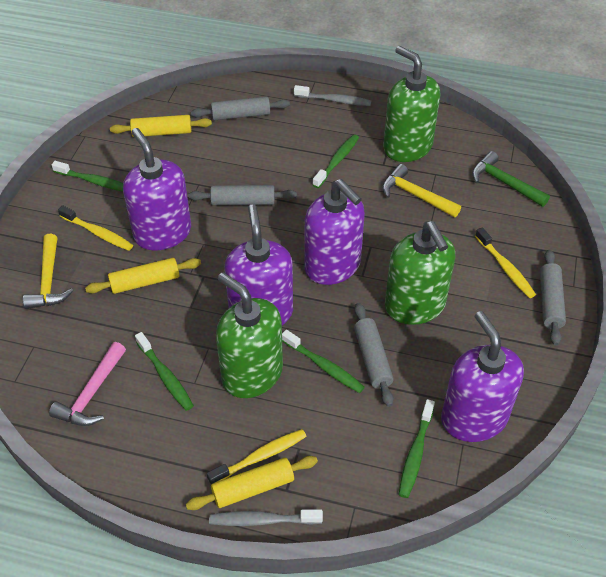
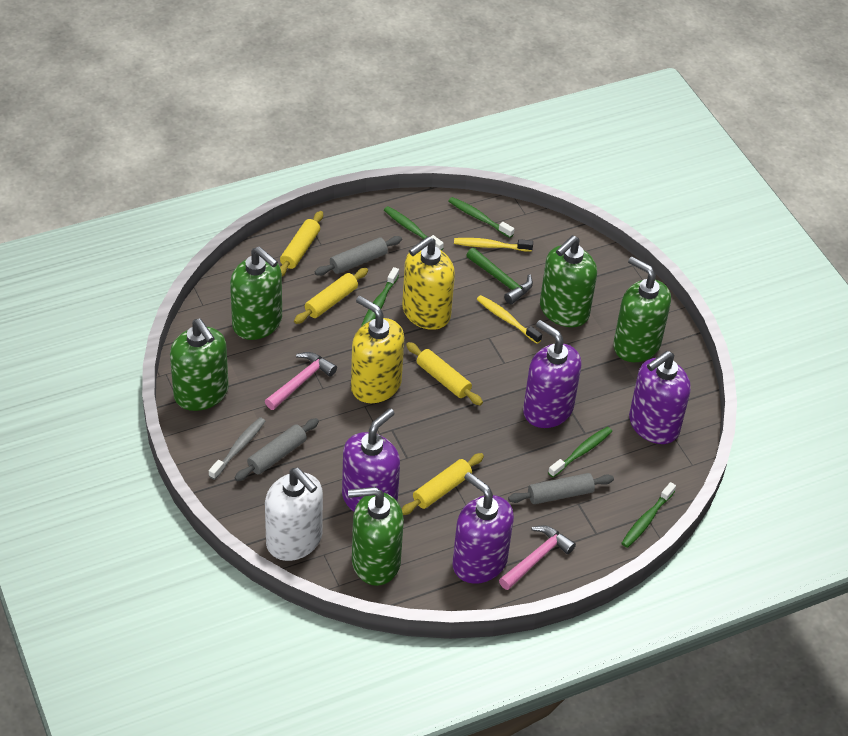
green soap dispenser: 3 -> 5
grey rolling pin: 4 -> 3
grey toothbrush: 2 -> 1
pink hammer: 1 -> 2
white soap dispenser: 0 -> 1
yellow hammer: 2 -> 0
yellow rolling pin: 3 -> 4
yellow soap dispenser: 0 -> 2
yellow toothbrush: 3 -> 2

